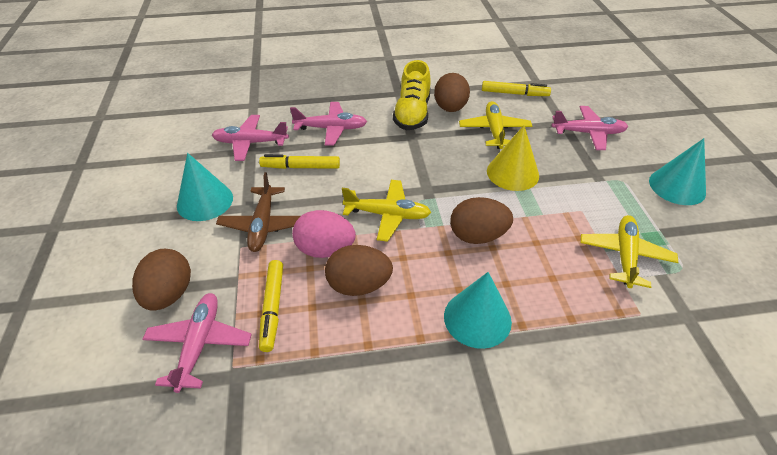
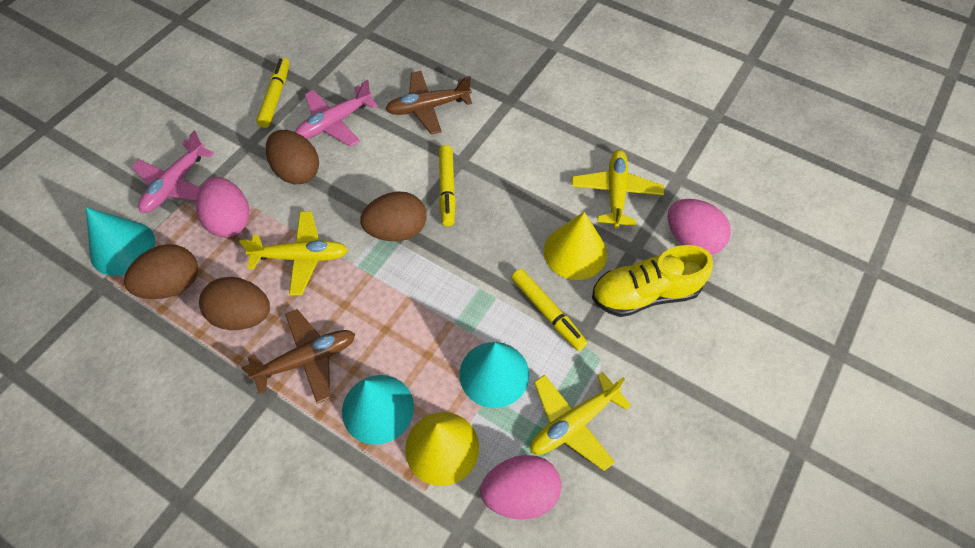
brown plane: 1 -> 2
pink egg: 1 -> 3
pink plane: 4 -> 2
yellow cone: 1 -> 2

